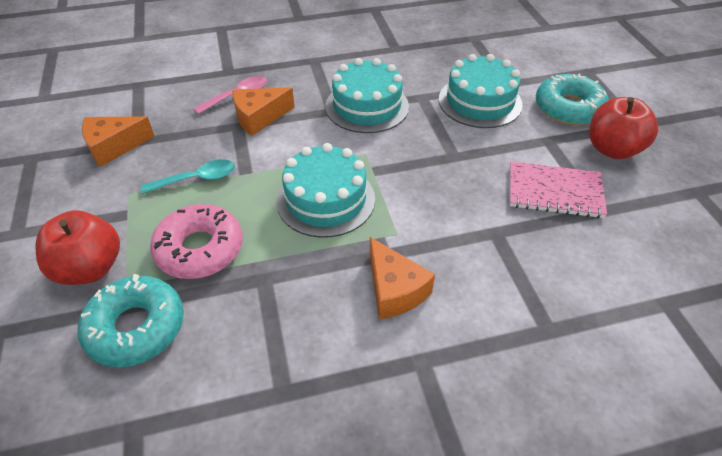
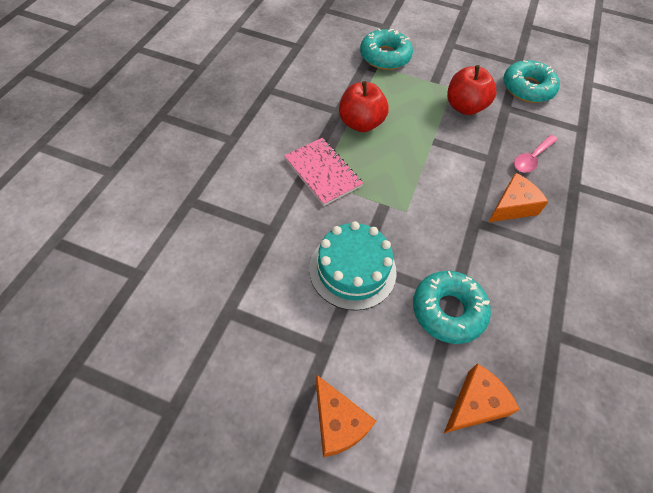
pink donut: 1 -> 0
turquoise cake: 3 -> 1
turquoise donut: 2 -> 3
turquoise spoon: 1 -> 0

